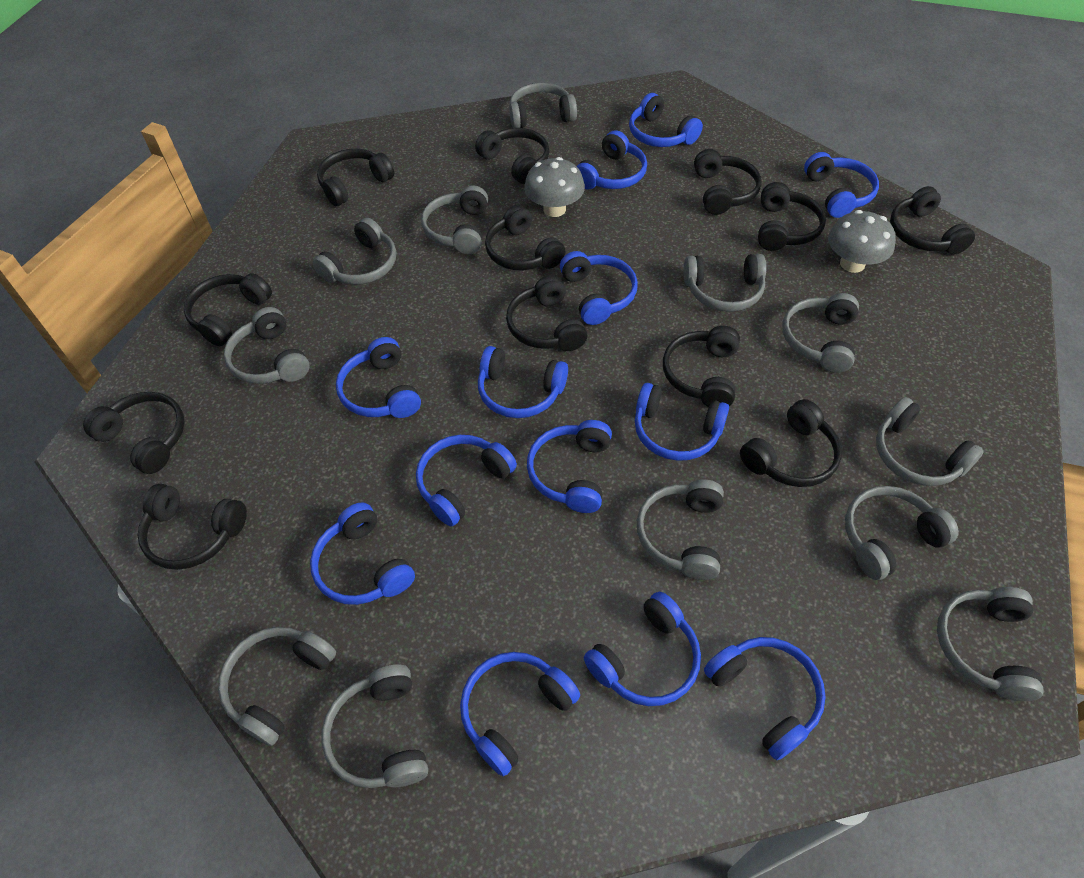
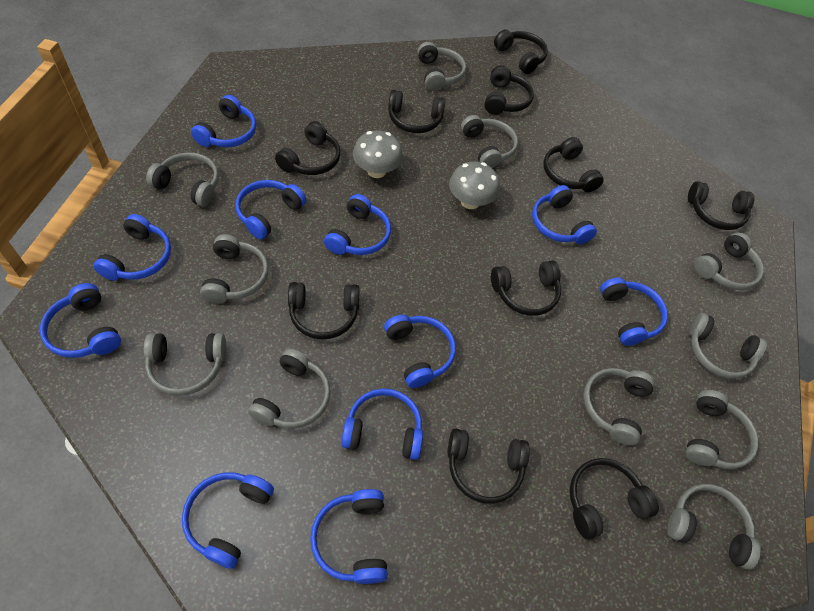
black headphones: 12 -> 10
blue headphones: 13 -> 11
grey headphones: 12 -> 11

